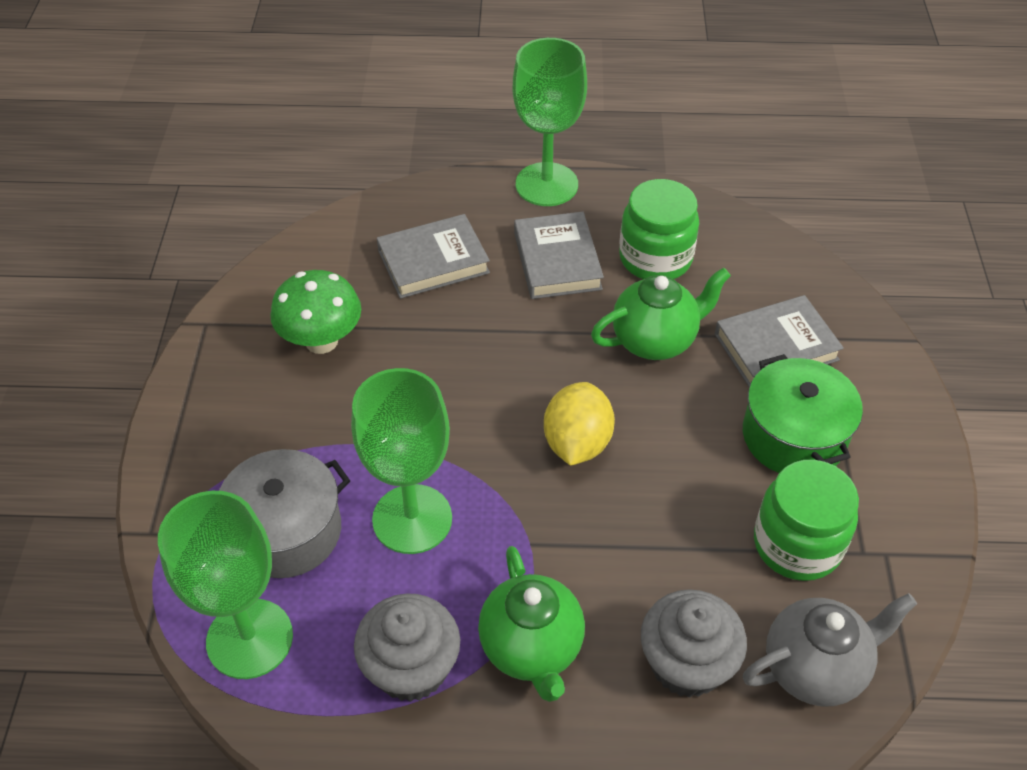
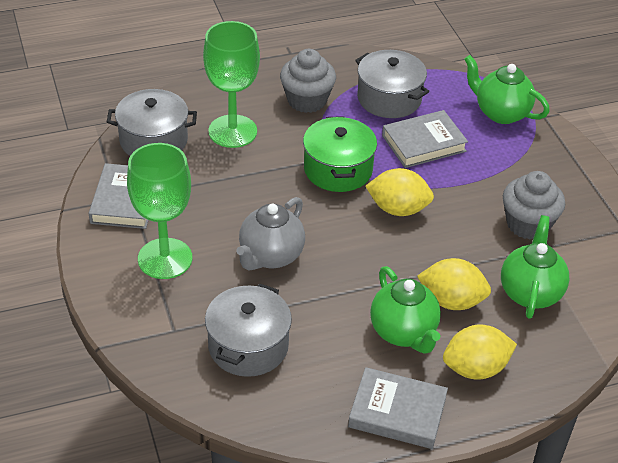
green goblet: 3 -> 2
green jar: 2 -> 0
green mushroom: 1 -> 0
green teapot: 2 -> 3
grey pot: 1 -> 3
yellow lemon: 1 -> 3

